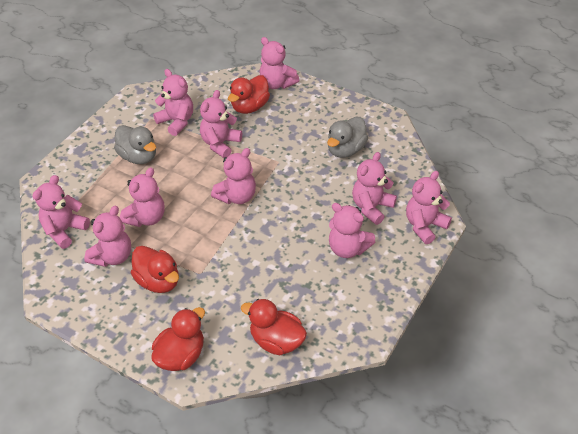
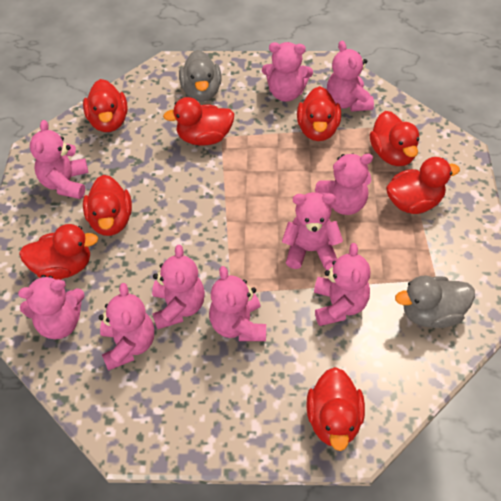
red duck: 4 -> 8

